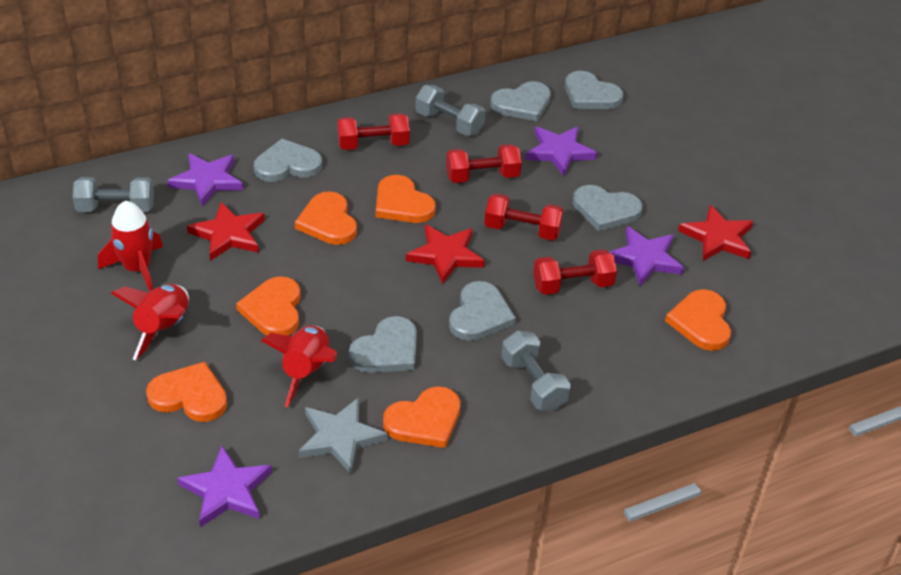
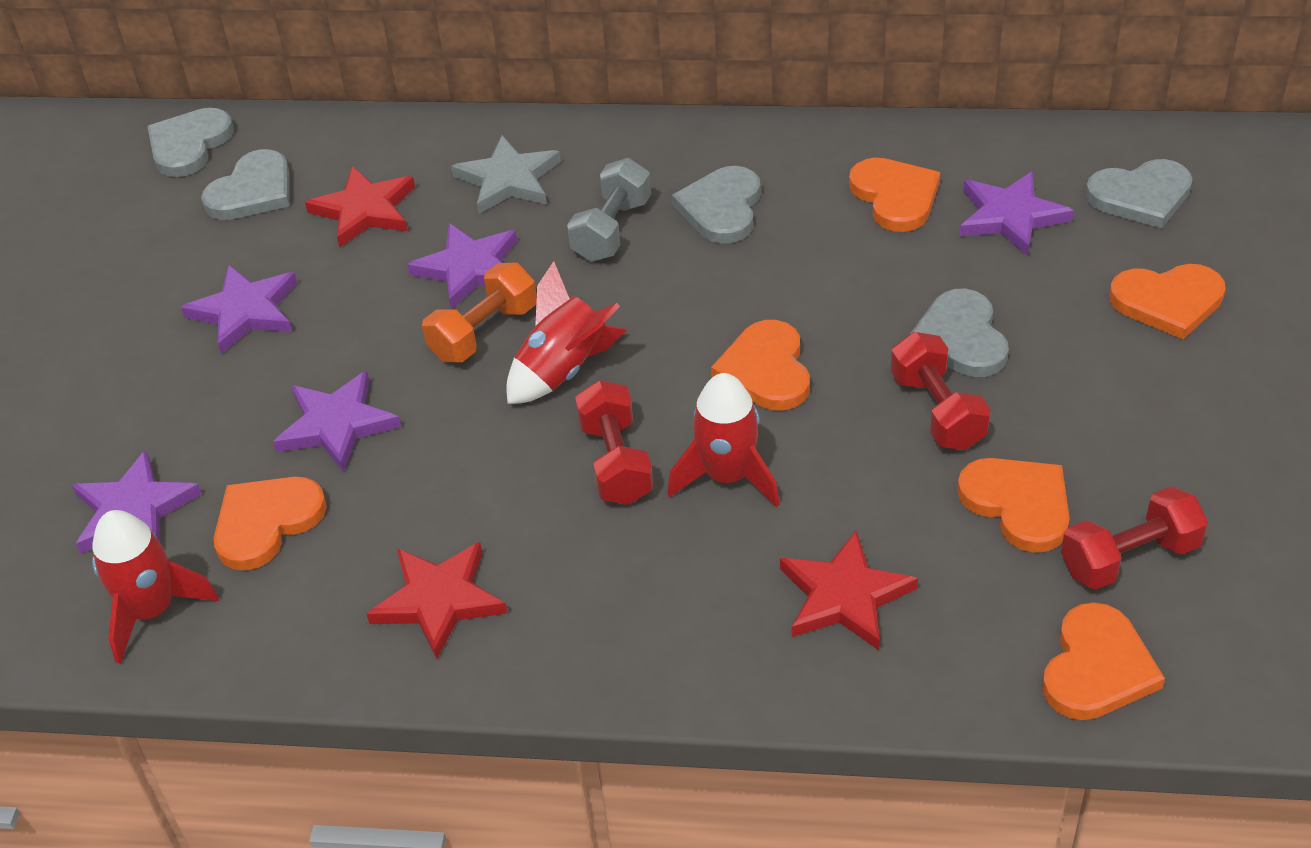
grey dumbbell: 3 -> 1
grey heart: 6 -> 5
orange dumbbell: 0 -> 1
purple star: 4 -> 5
red dumbbell: 4 -> 3

